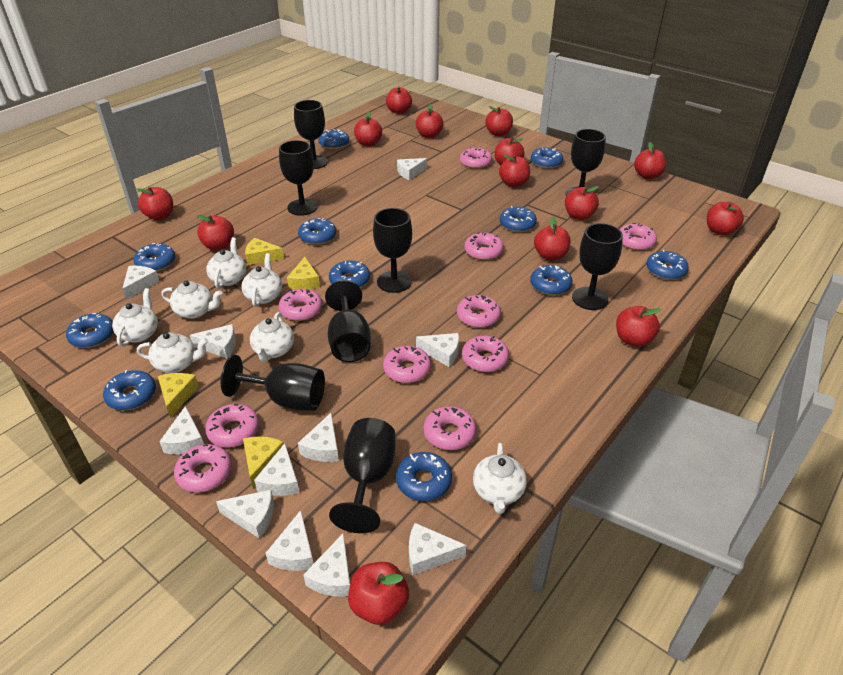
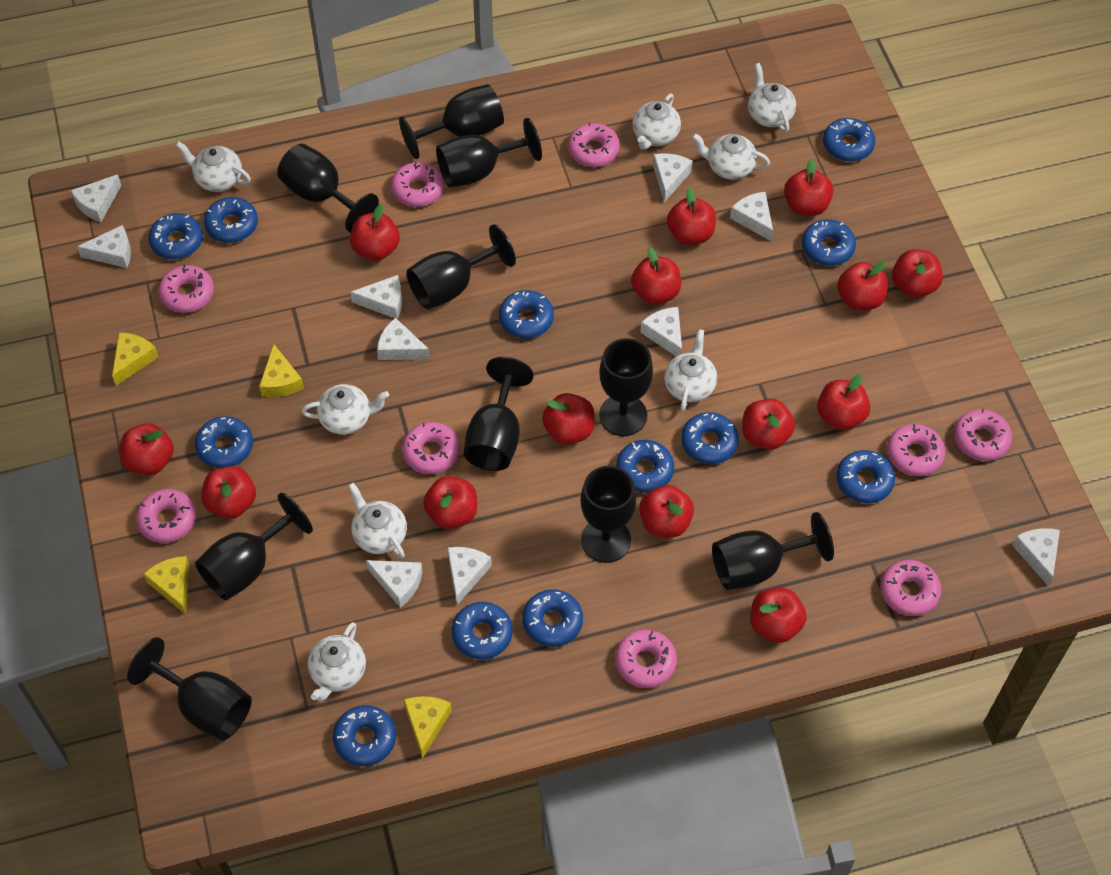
black goblet: 8 -> 10
blue donut: 11 -> 12
pink donut: 10 -> 9
white cheese: 11 -> 10
white teapot: 7 -> 8

